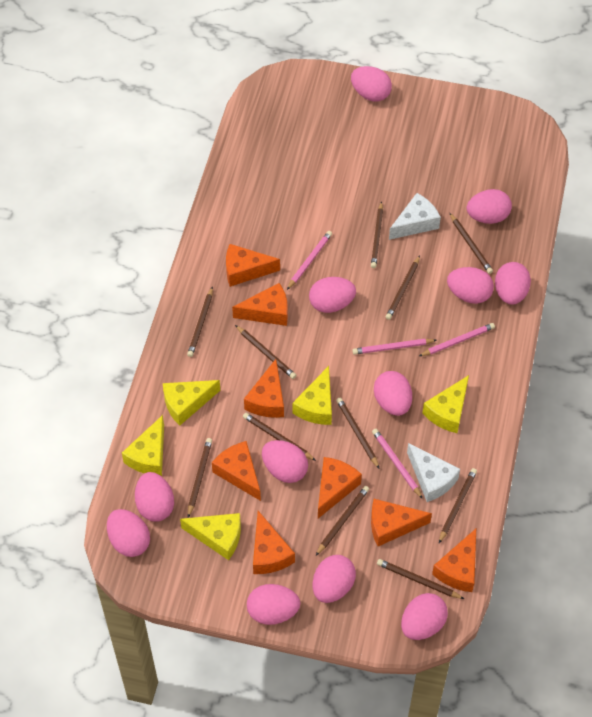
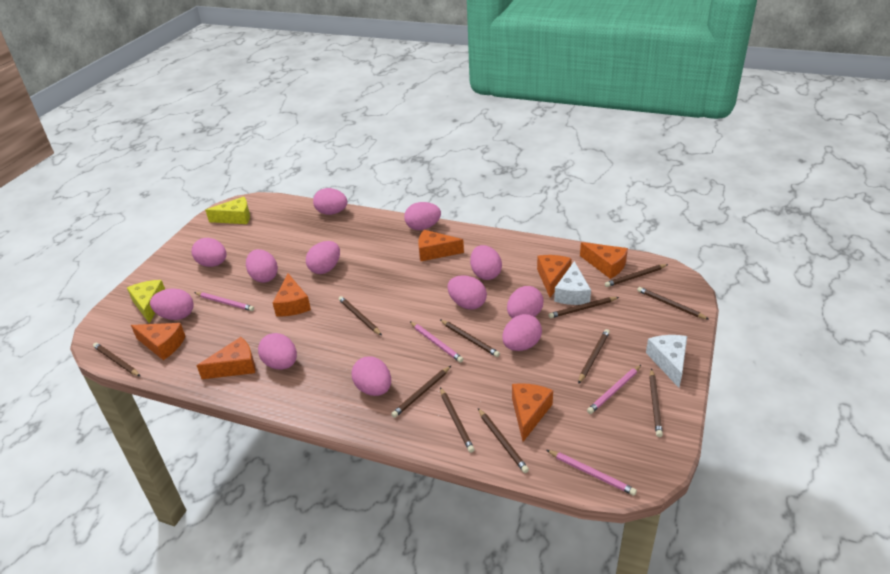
orange cheese: 8 -> 7
yellow cheese: 5 -> 2

